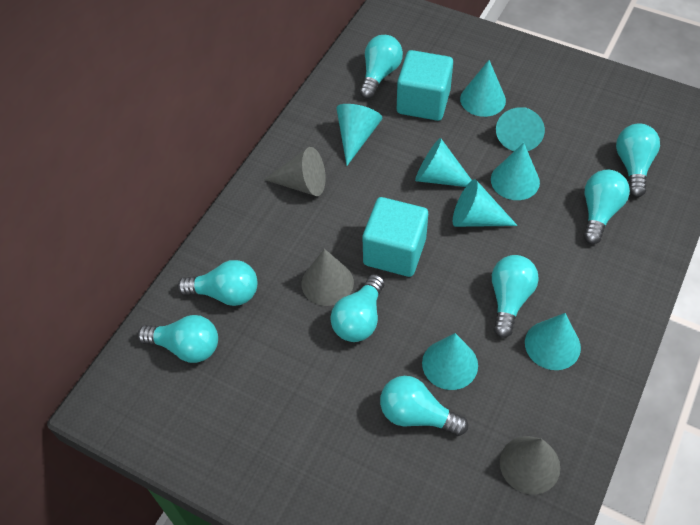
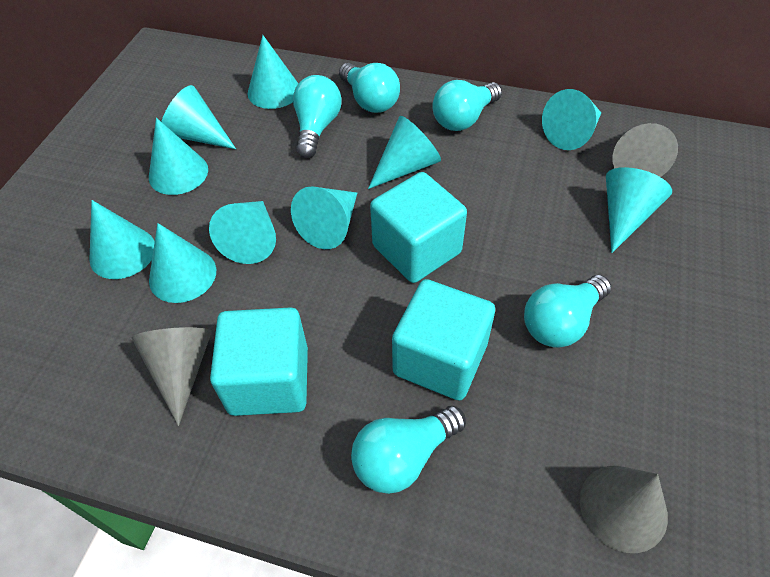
turquoise cone: 8 -> 10
turquoise cube: 2 -> 3
turquoise light bulb: 8 -> 5

